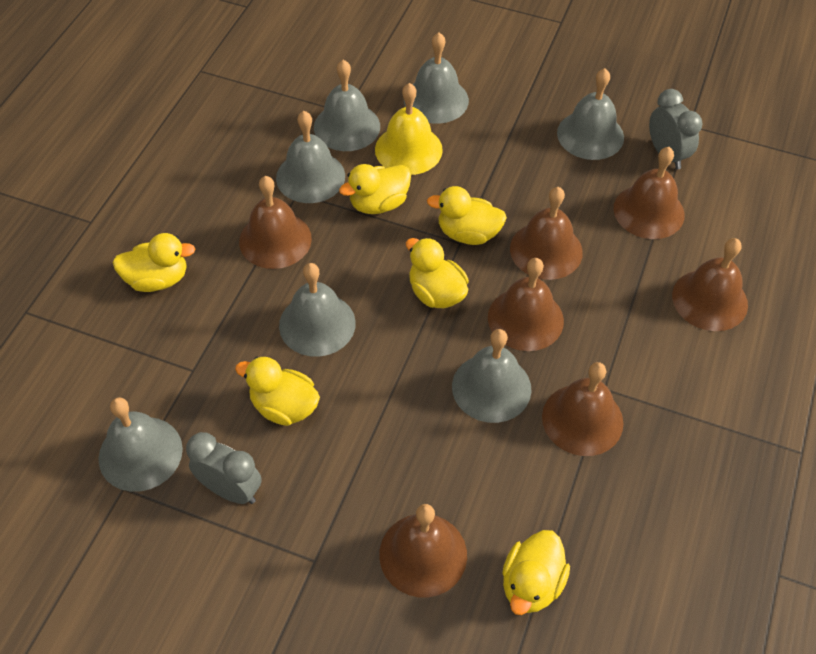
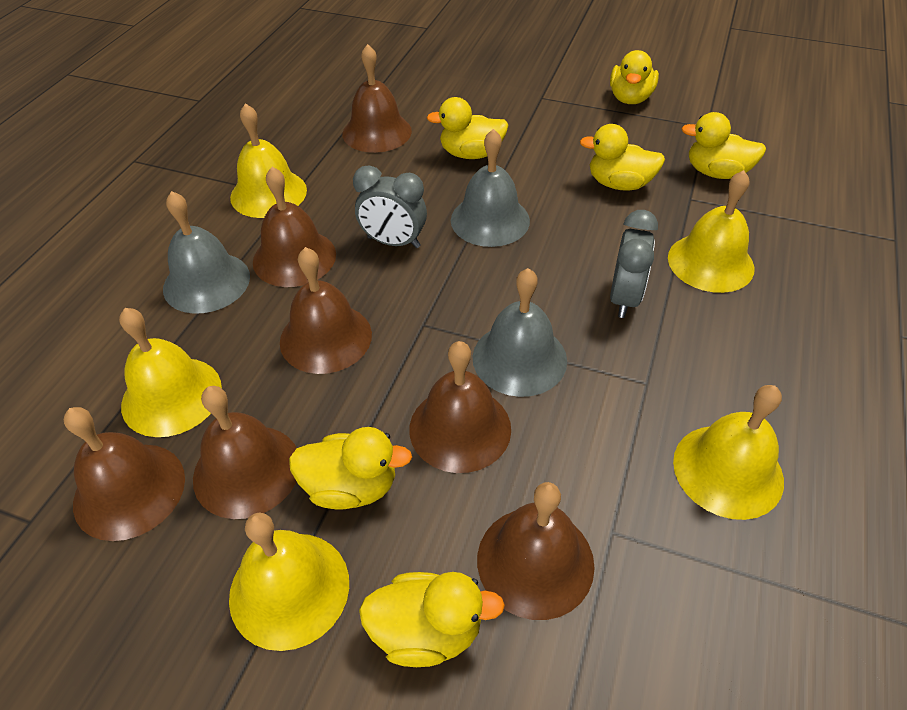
grey bell: 7 -> 3
yellow bell: 1 -> 5

